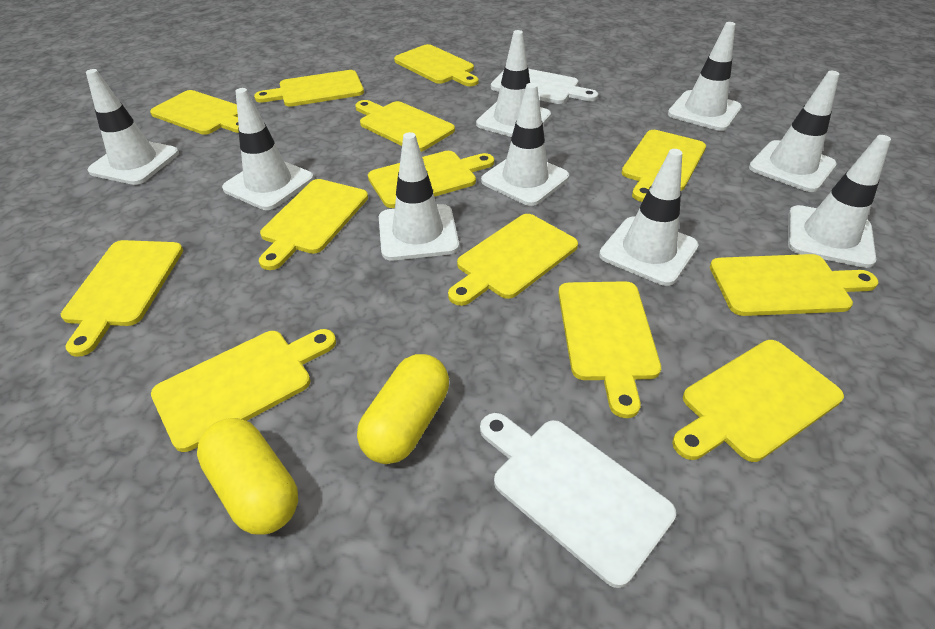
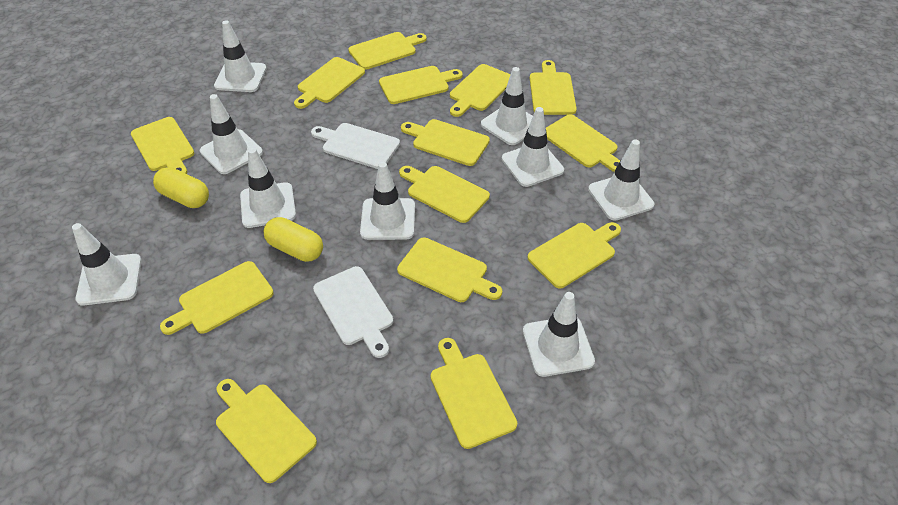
yellow cutting board: 13 -> 14

